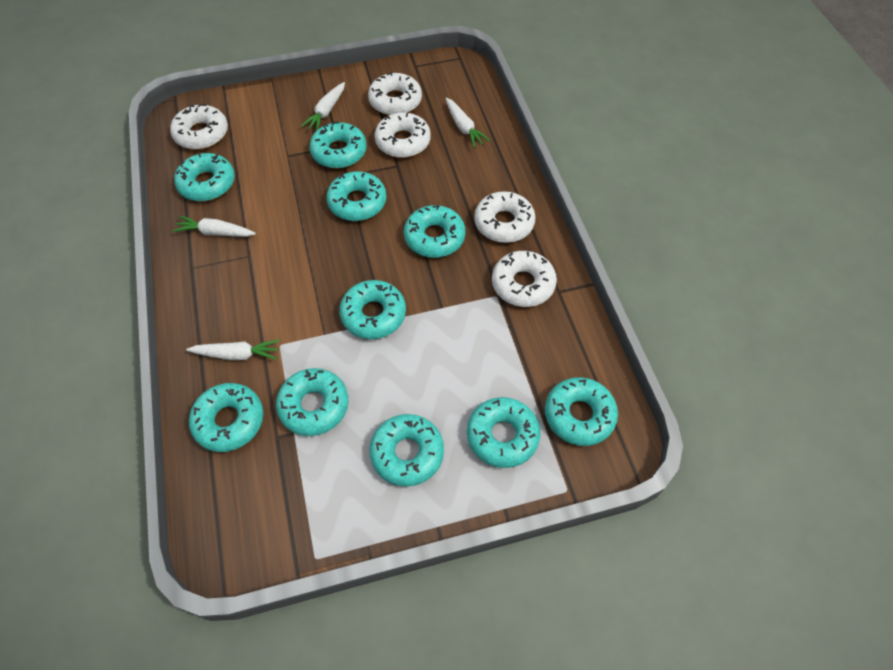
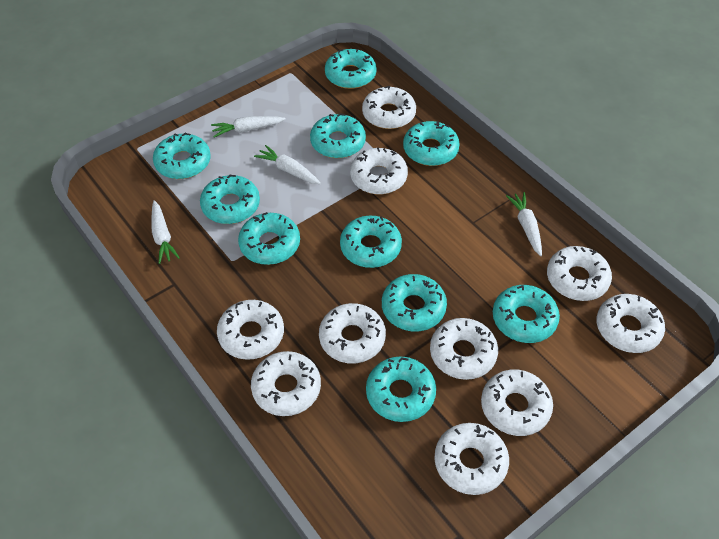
white donut: 5 -> 10

